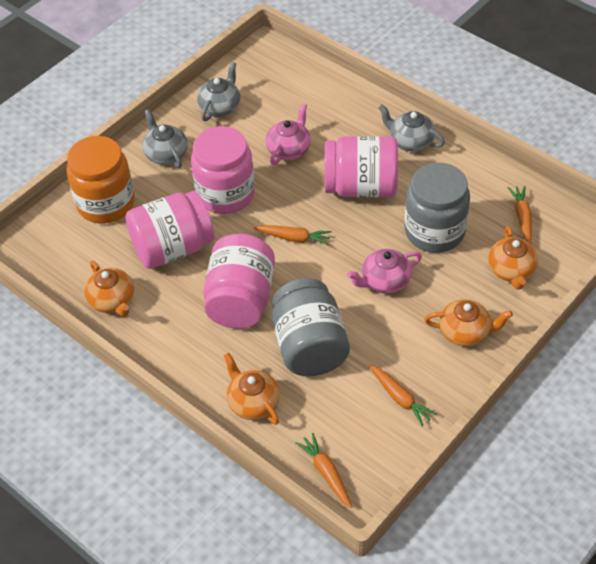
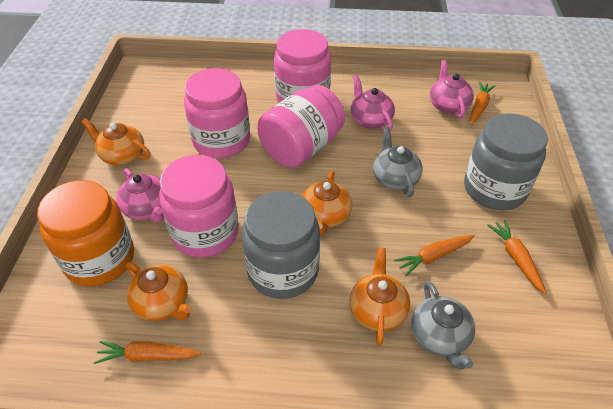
grey teapot: 3 -> 2
pink teapot: 2 -> 3

